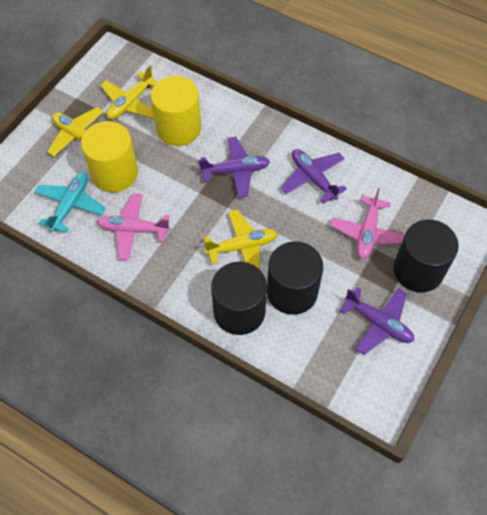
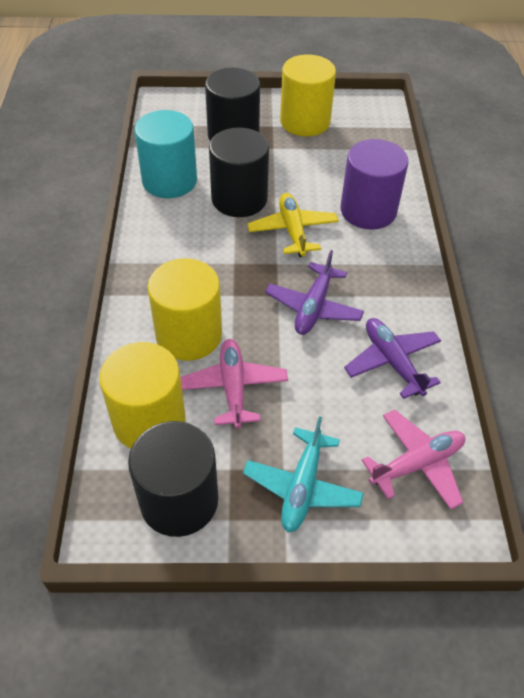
purple cylinder: 0 -> 1
purple plane: 3 -> 2
turquoise cylinder: 0 -> 1
yellow cylinder: 2 -> 3
yellow plane: 3 -> 1

